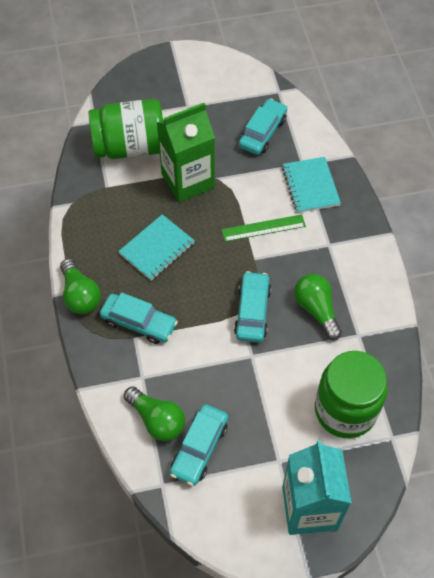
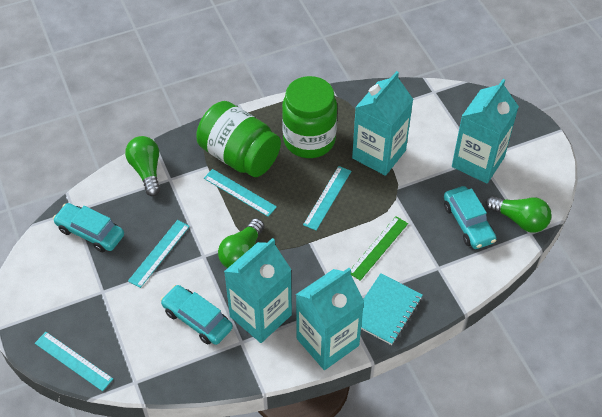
green carton: 1 -> 0
turquoise car: 4 -> 3
turquoise carton: 1 -> 4
turquoise notebook: 2 -> 1
turquoise ruler: 0 -> 4

